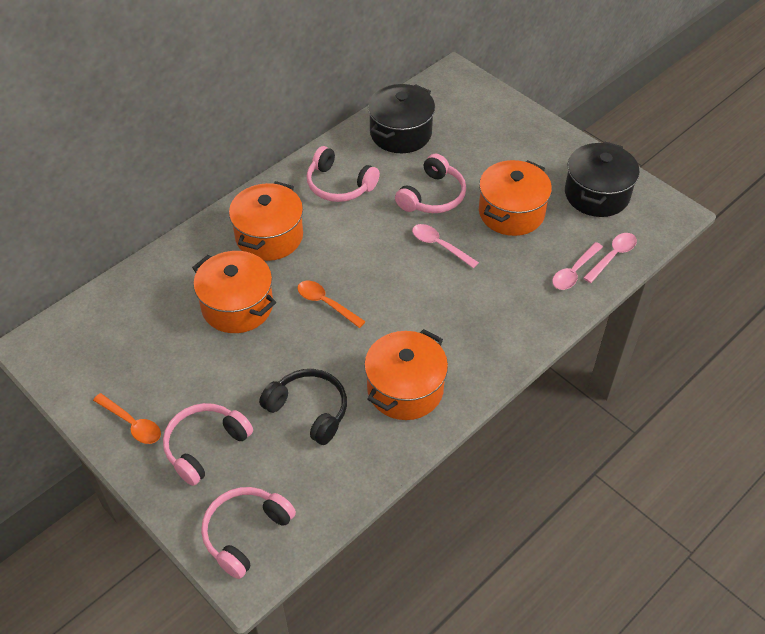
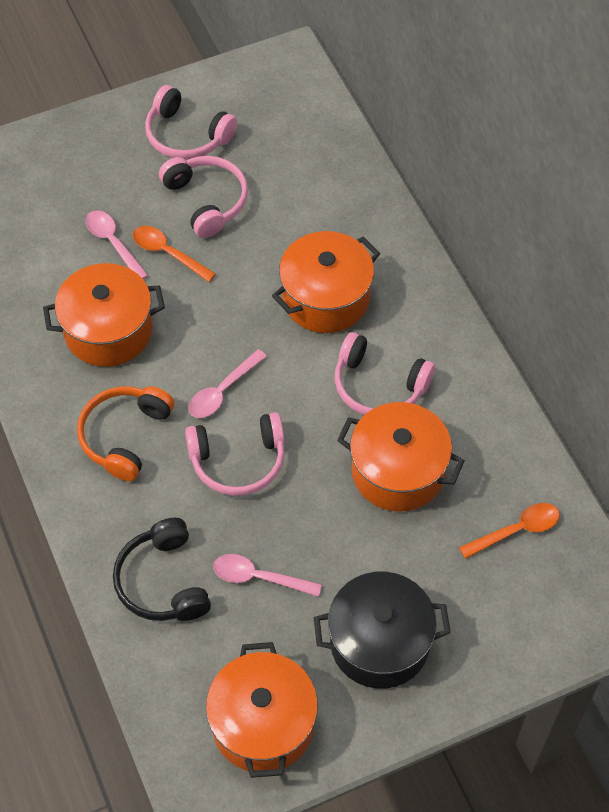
black pot: 2 -> 1
orange headphones: 0 -> 1

